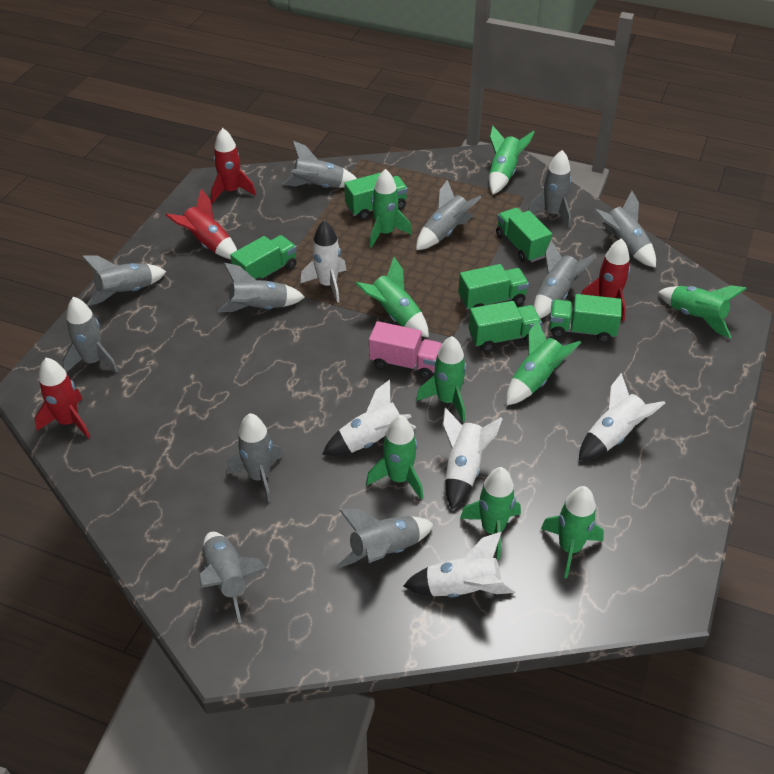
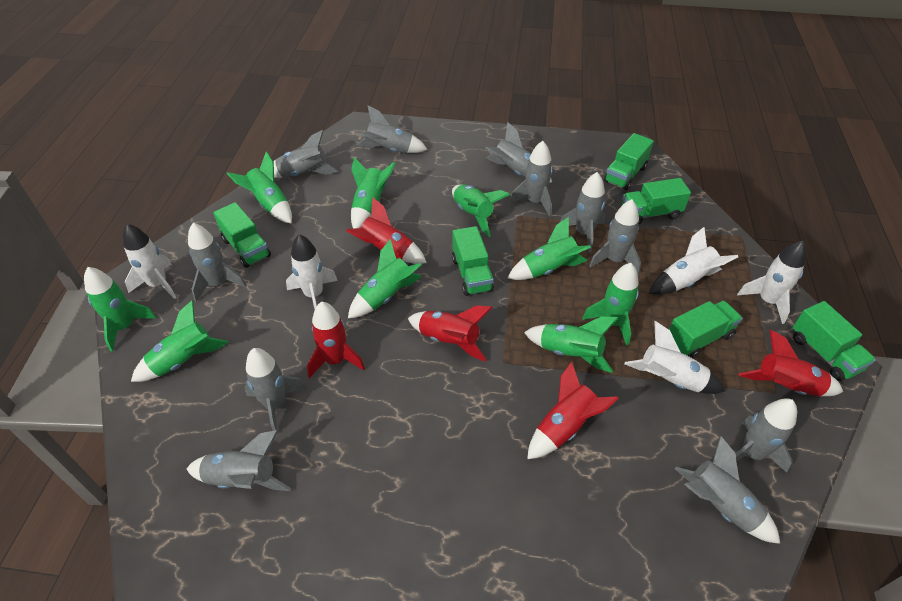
pink truck: 1 -> 0
red rocket: 4 -> 5

